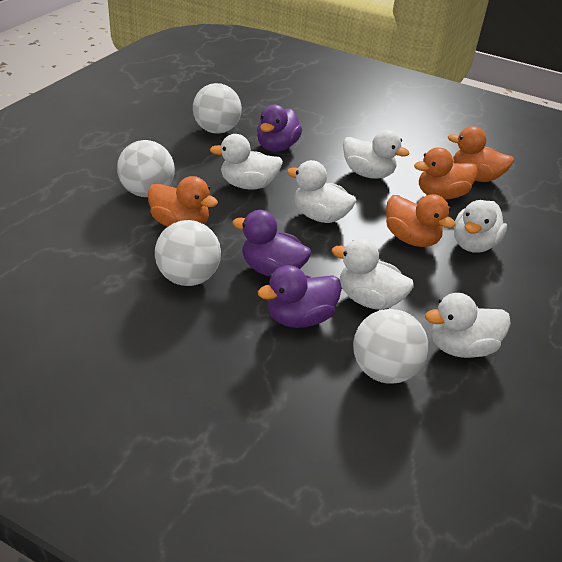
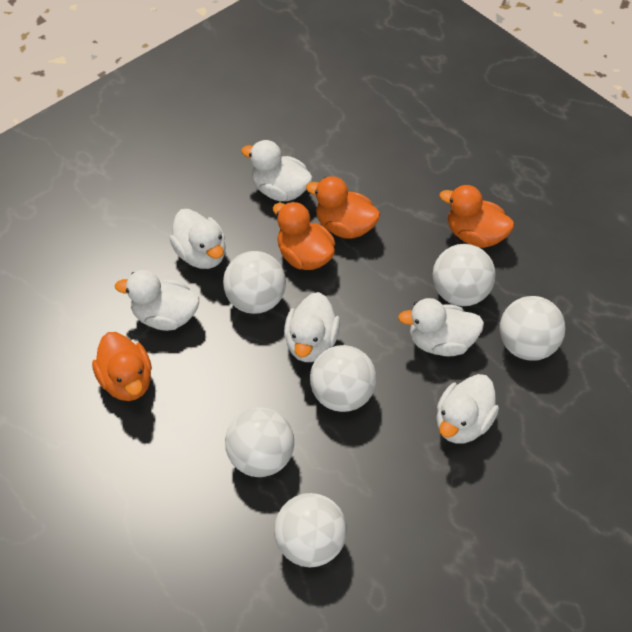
purple duck: 3 -> 0
white ball: 4 -> 6

